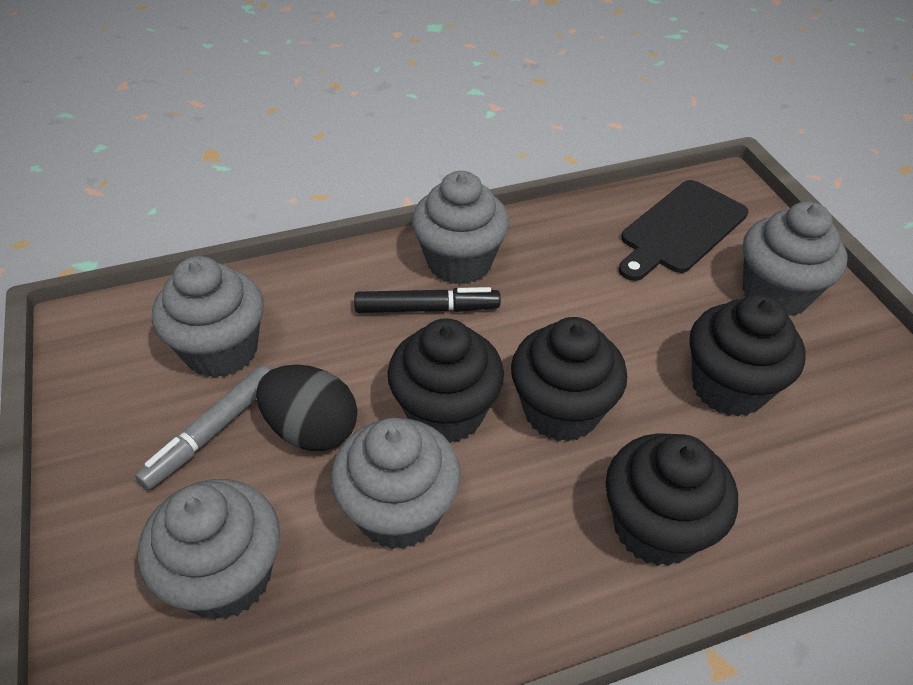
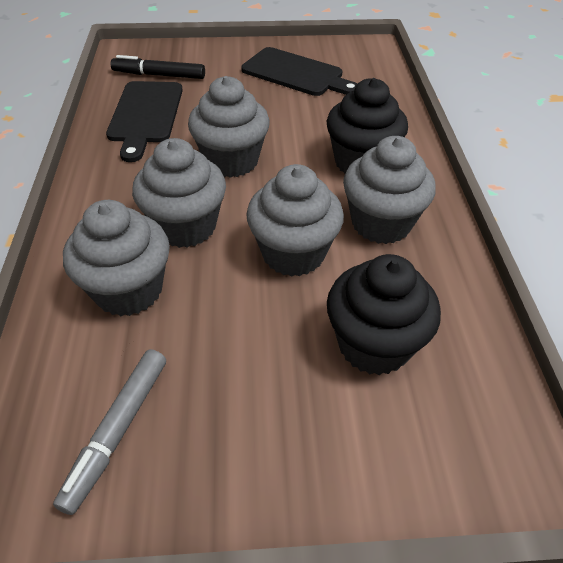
black cupcake: 4 -> 2
black cutting board: 1 -> 2
black egg: 1 -> 0

